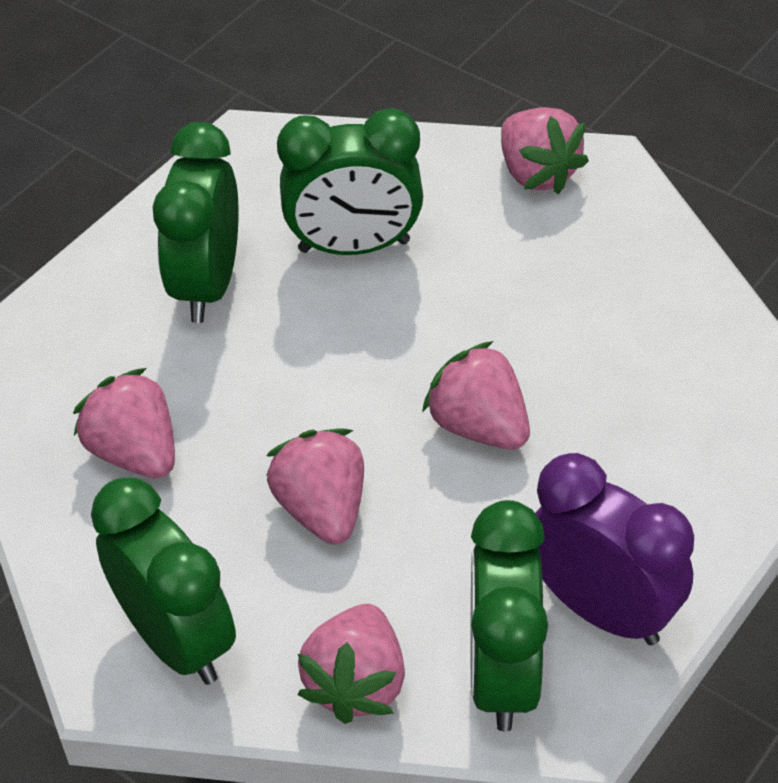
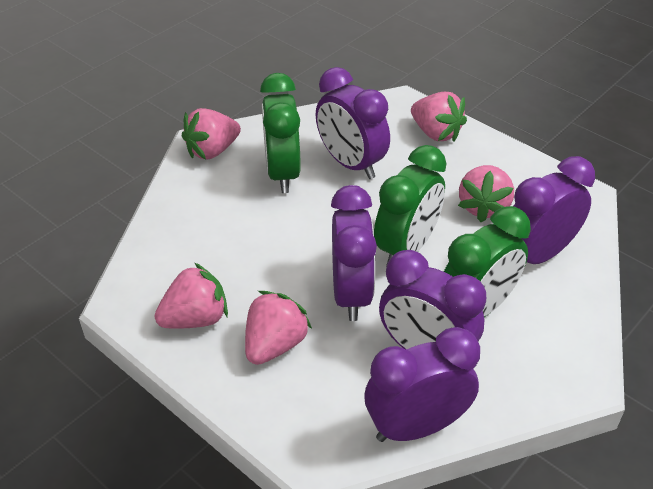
green clock: 4 -> 3
purple clock: 1 -> 5

